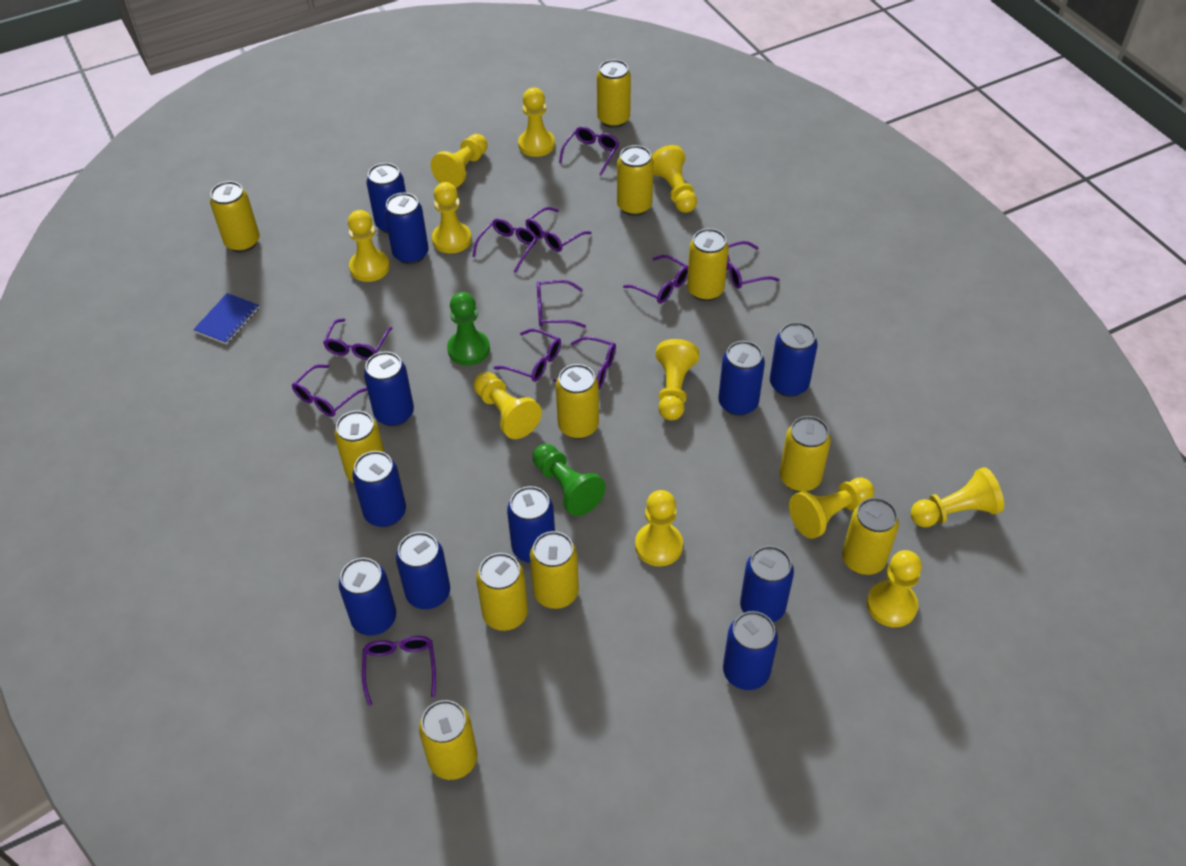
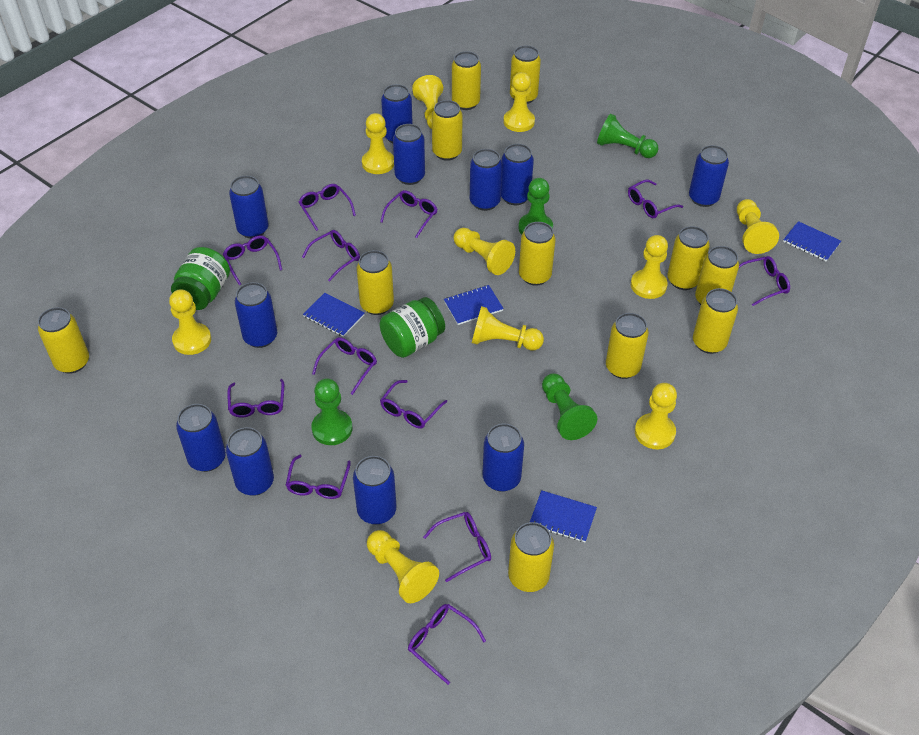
blue notebook: 1 -> 4
green jar: 0 -> 2
green pawn: 2 -> 4
purple glasses: 11 -> 12
yellow pawn: 11 -> 10

